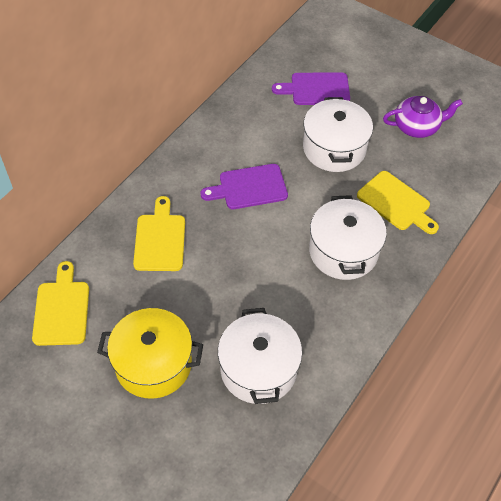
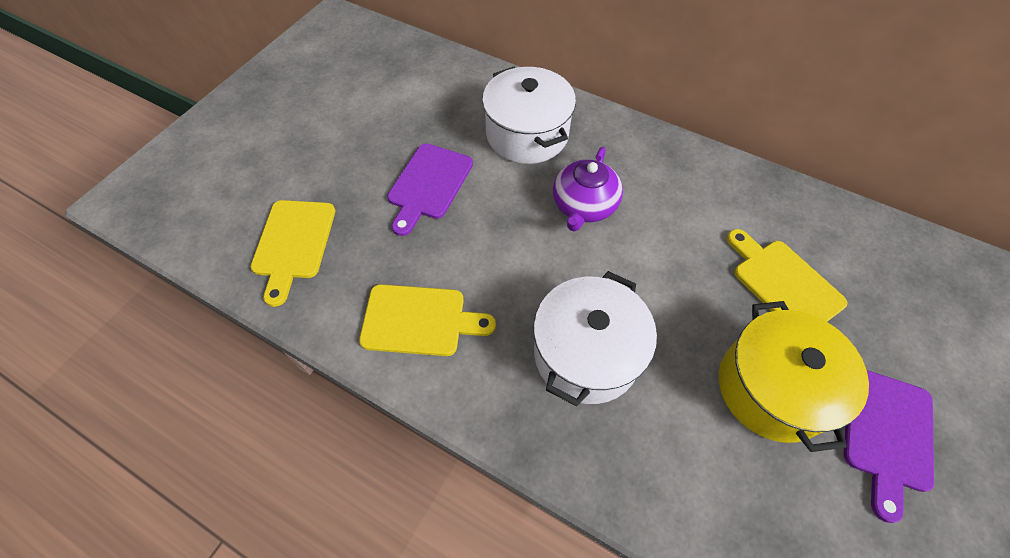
white pot: 3 -> 2

